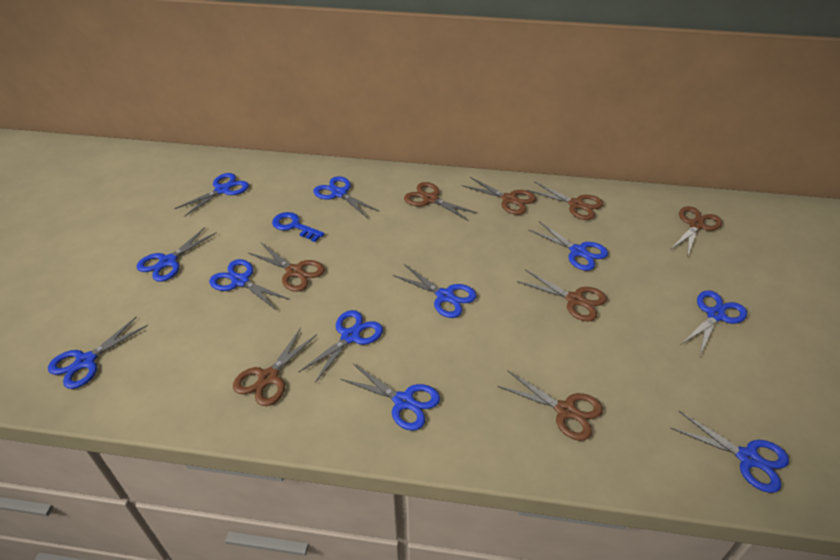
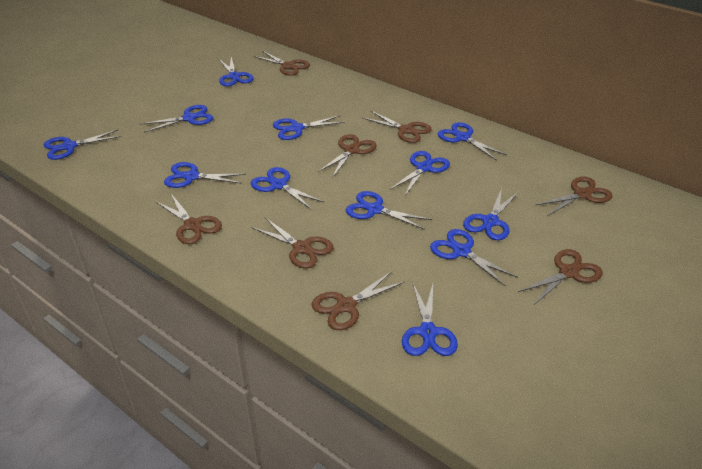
blue key: 1 -> 0
blue scissors: 11 -> 12

